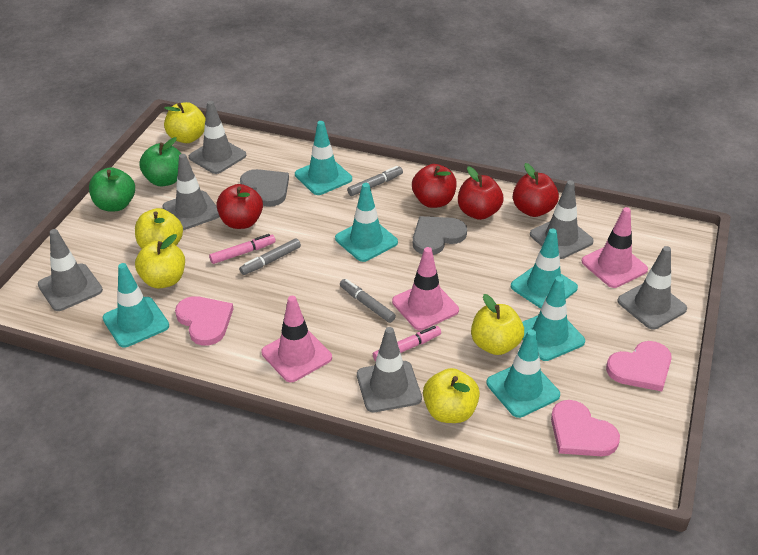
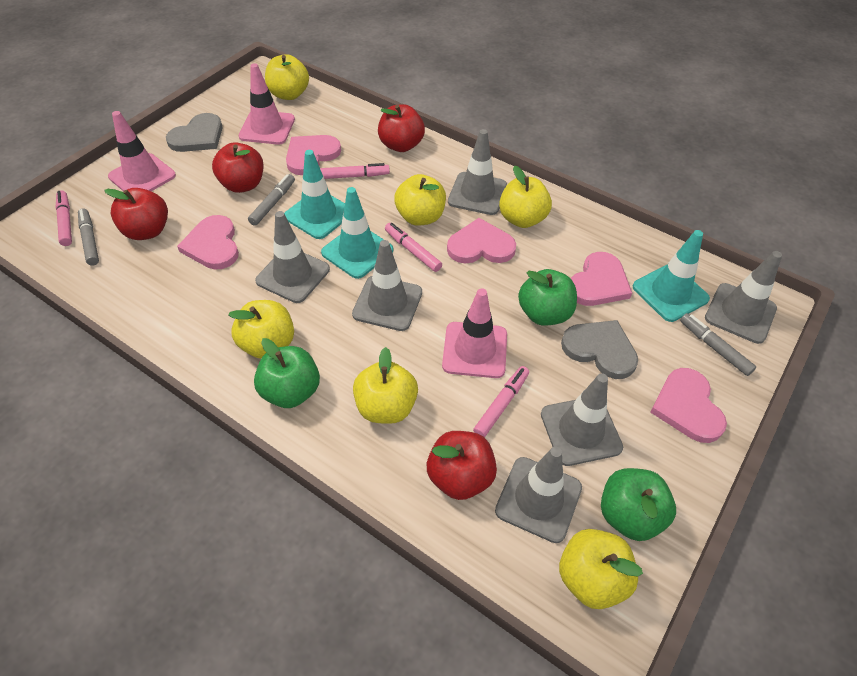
green apple: 2 -> 3
pink heart: 3 -> 5
pink marker: 2 -> 4
turquoise traffic cone: 6 -> 3
yellow apple: 5 -> 6

